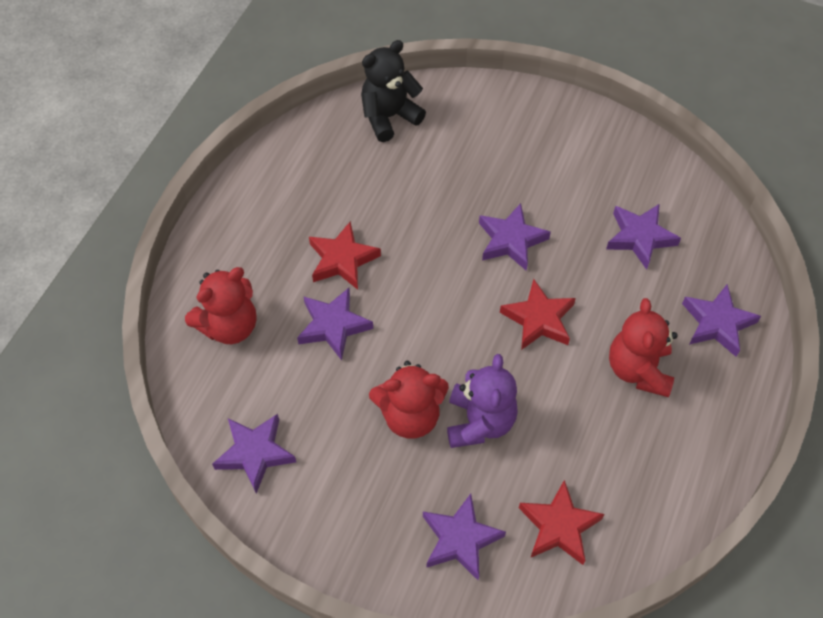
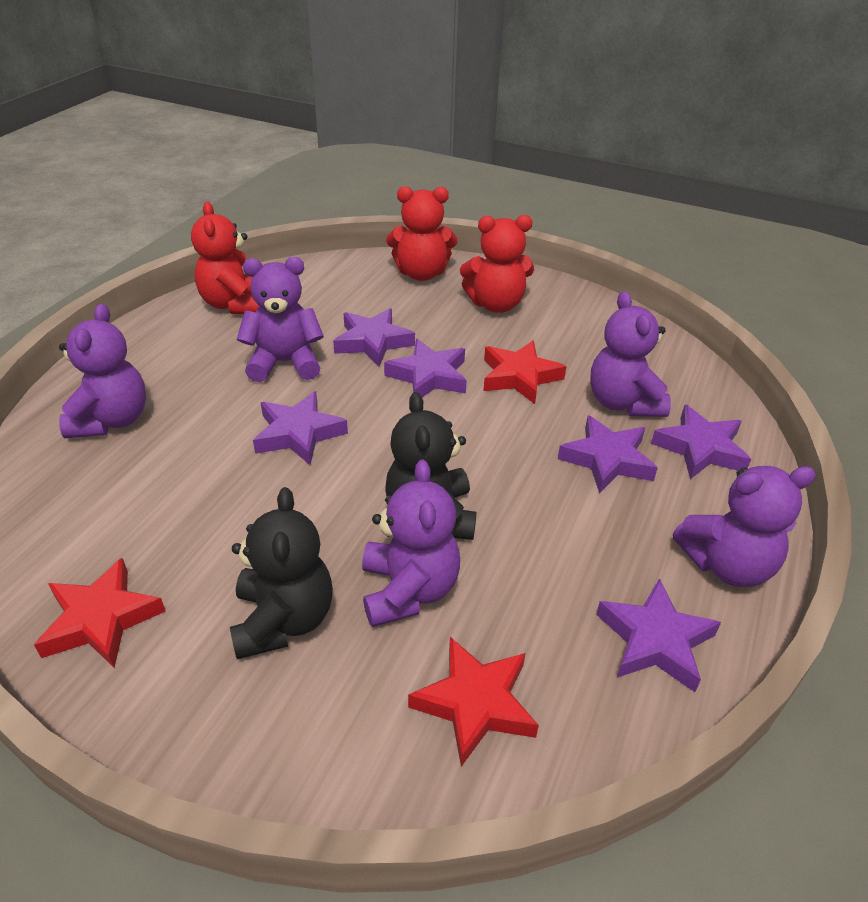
black teddy bear: 1 -> 2
purple teddy bear: 1 -> 5

